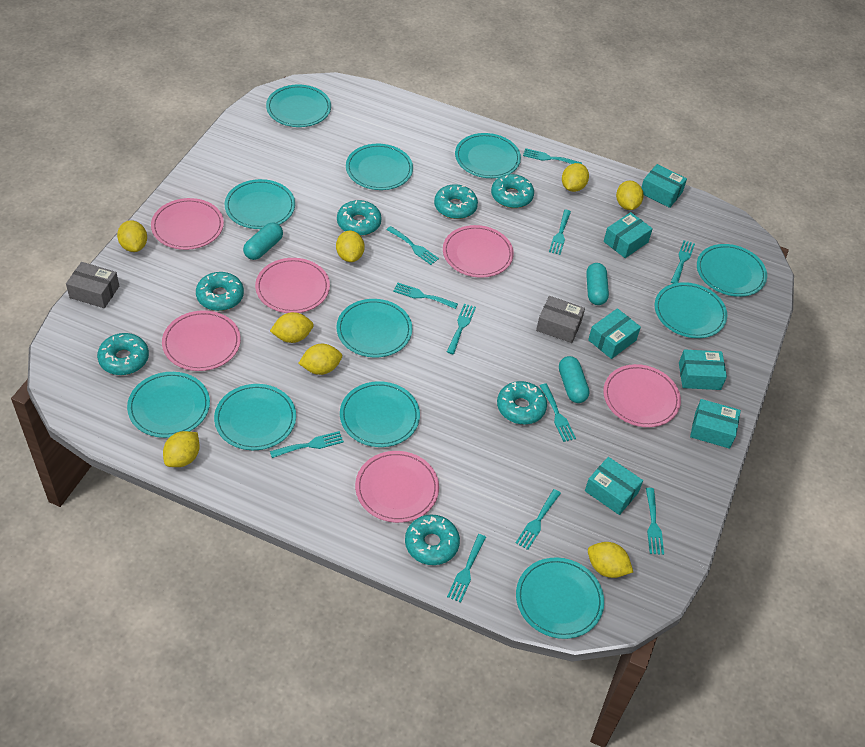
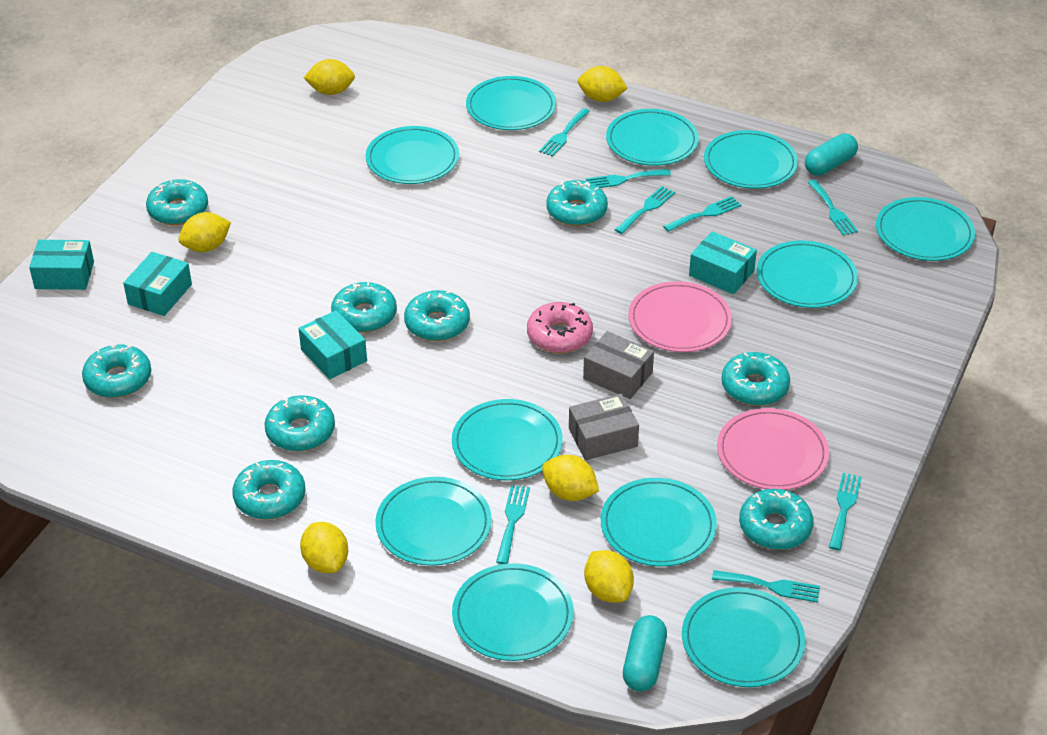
pink donut: 0 -> 1
pink plate: 6 -> 2
turquoise box: 6 -> 4
turquoise capsule: 3 -> 2
turquoise donut: 7 -> 9
turquoise fork: 11 -> 8
yellow lemon: 8 -> 6

